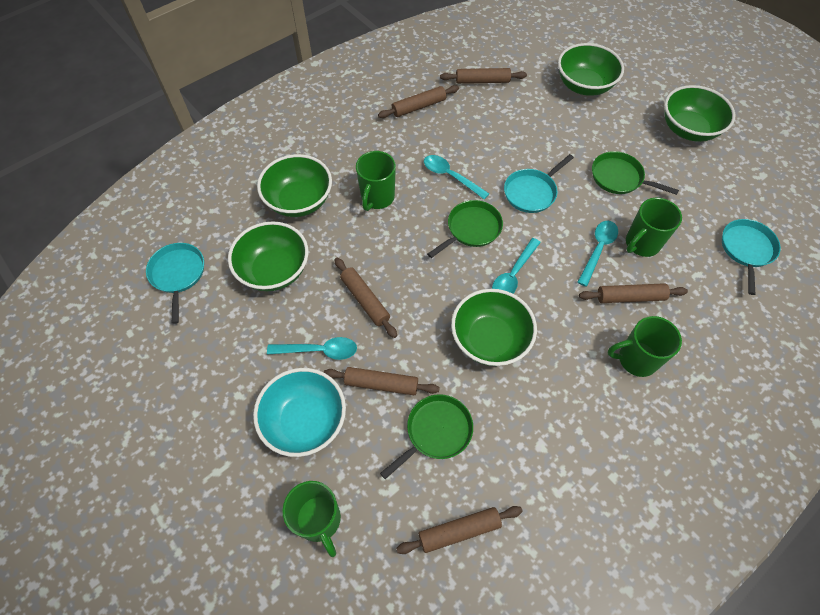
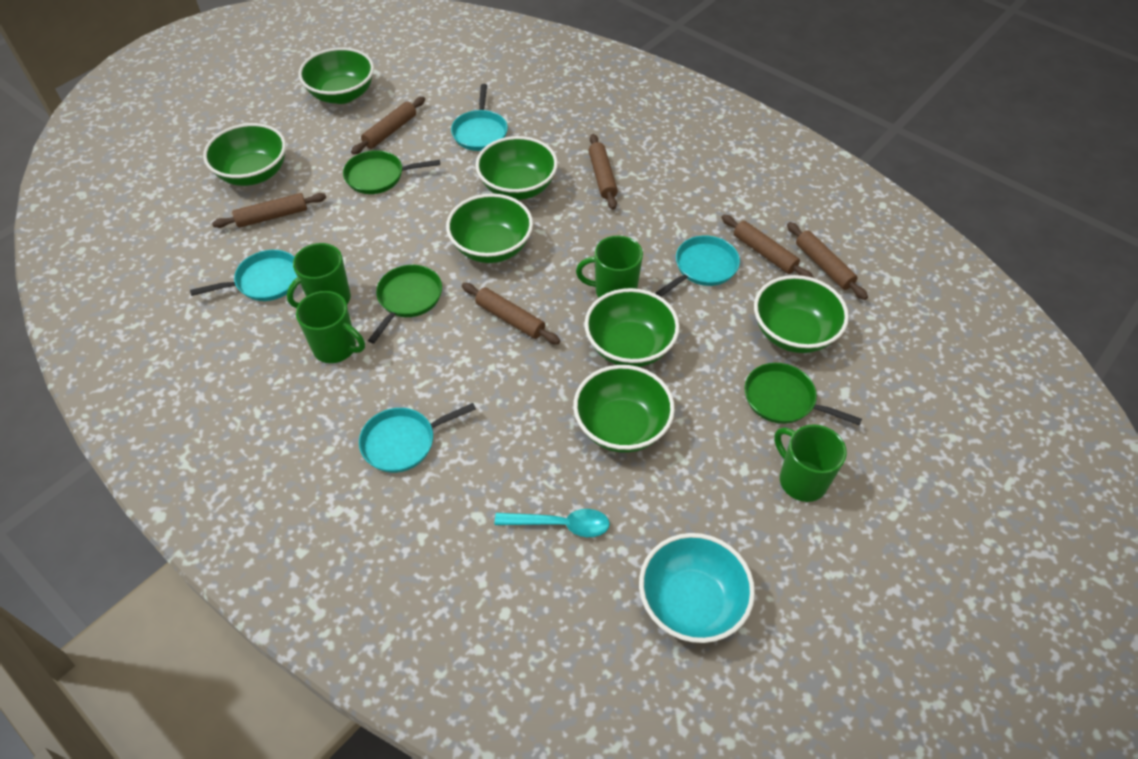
green bowl: 5 -> 7
turquoise pan: 3 -> 4
turquoise spoon: 4 -> 1

